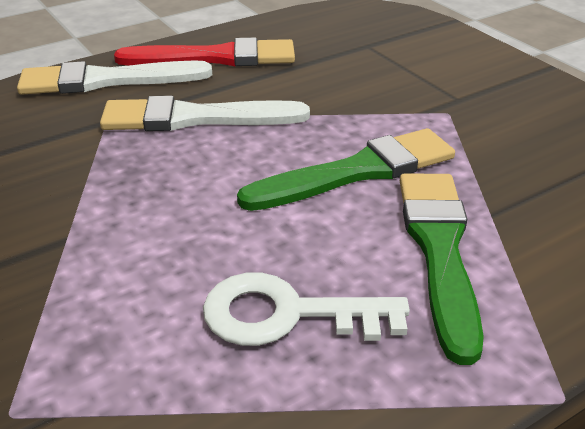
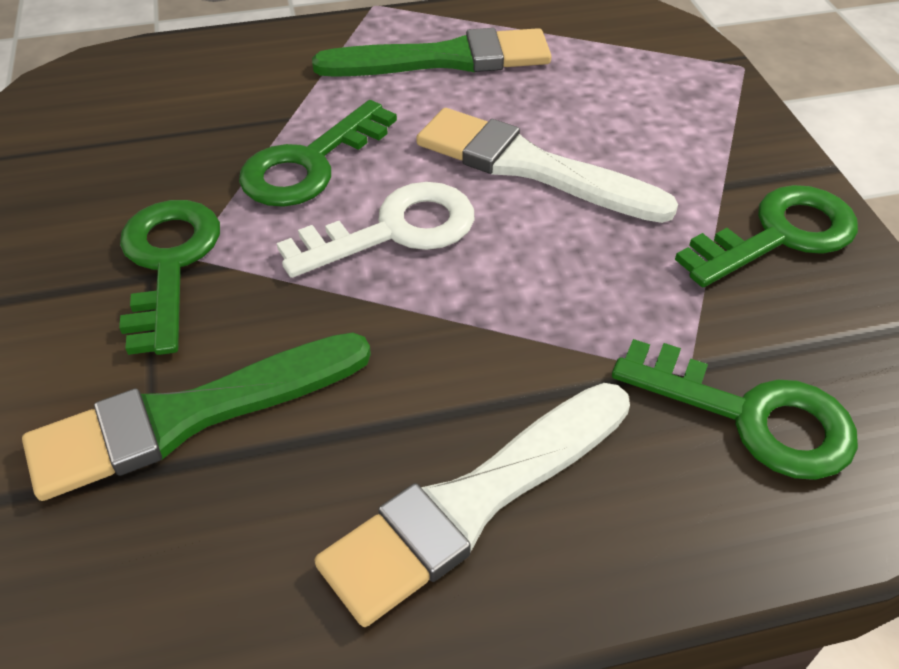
green key: 0 -> 4
red brush: 1 -> 0

